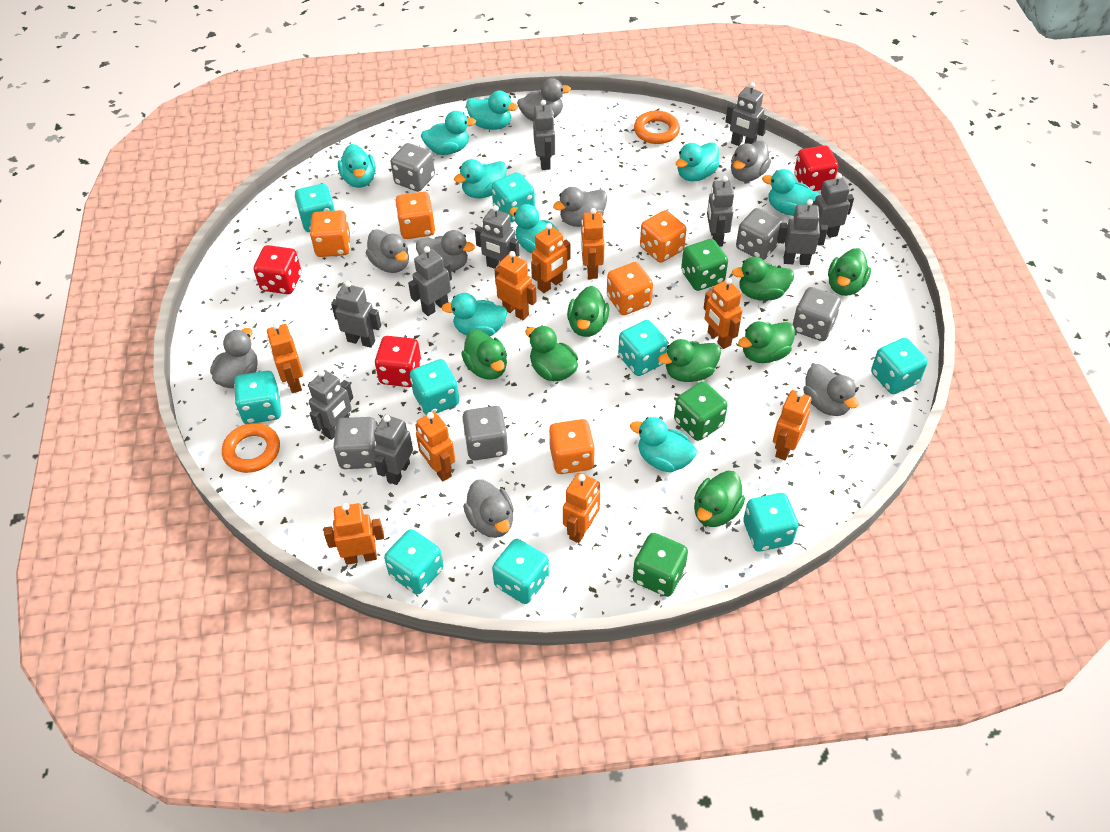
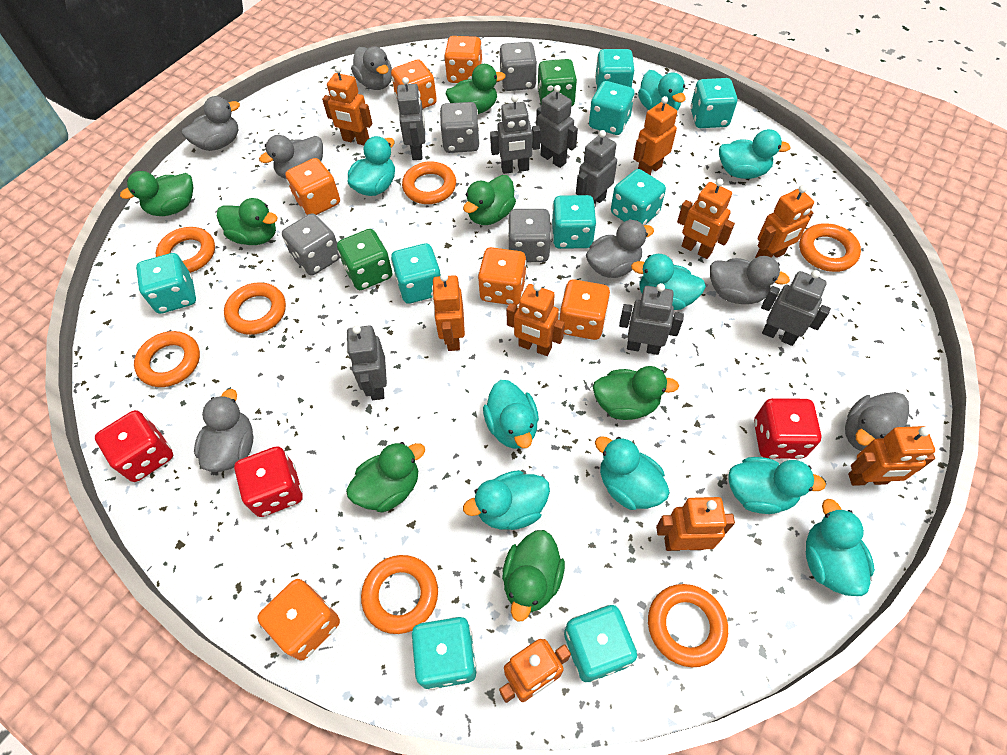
green dice: 3 -> 2
green duck: 8 -> 7
grey dice: 5 -> 4
grey duck: 8 -> 7
grey robot: 10 -> 7
orange dice: 5 -> 6
orange ring: 2 -> 7

